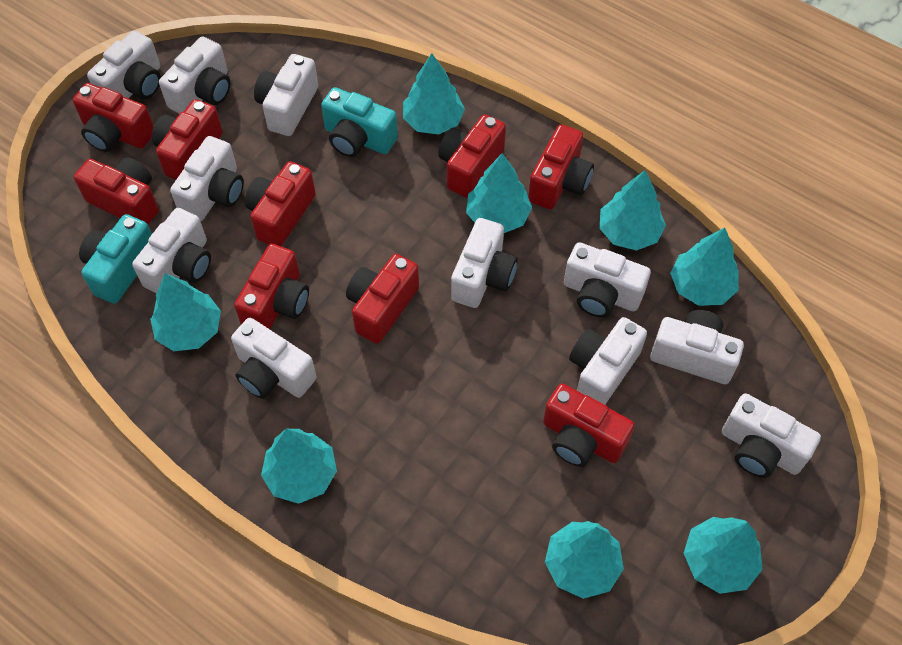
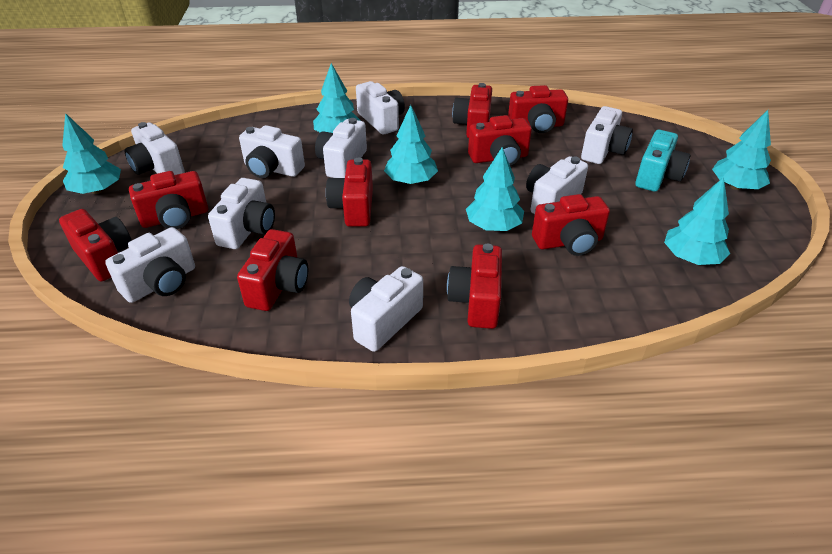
turquoise camera: 2 -> 1
turquoise tree: 8 -> 6
white camera: 11 -> 9

